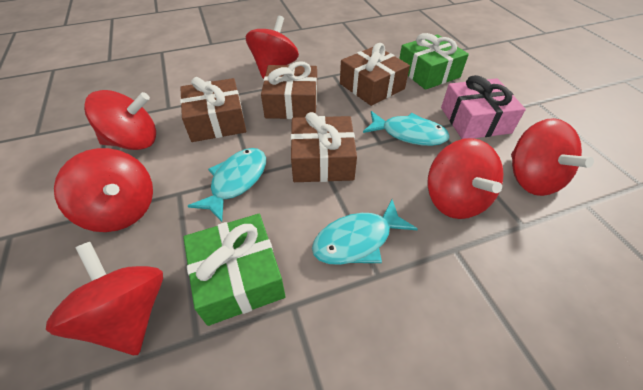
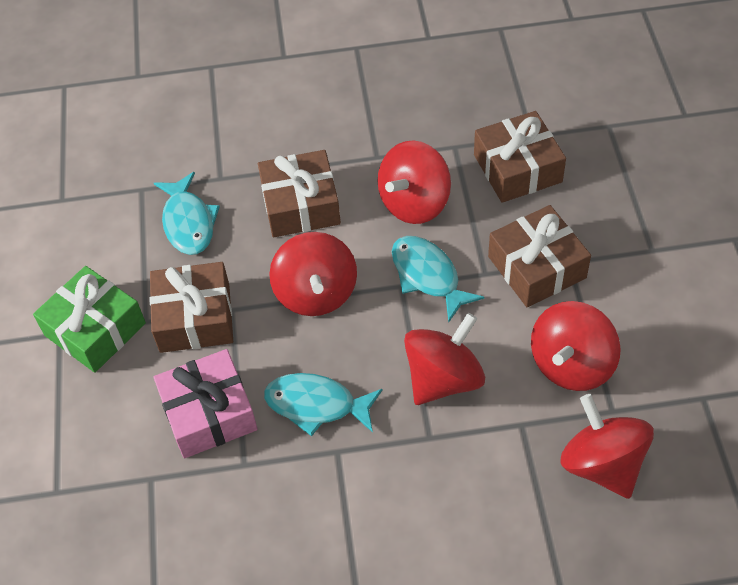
green gift: 2 -> 1
red spinning top: 6 -> 5

